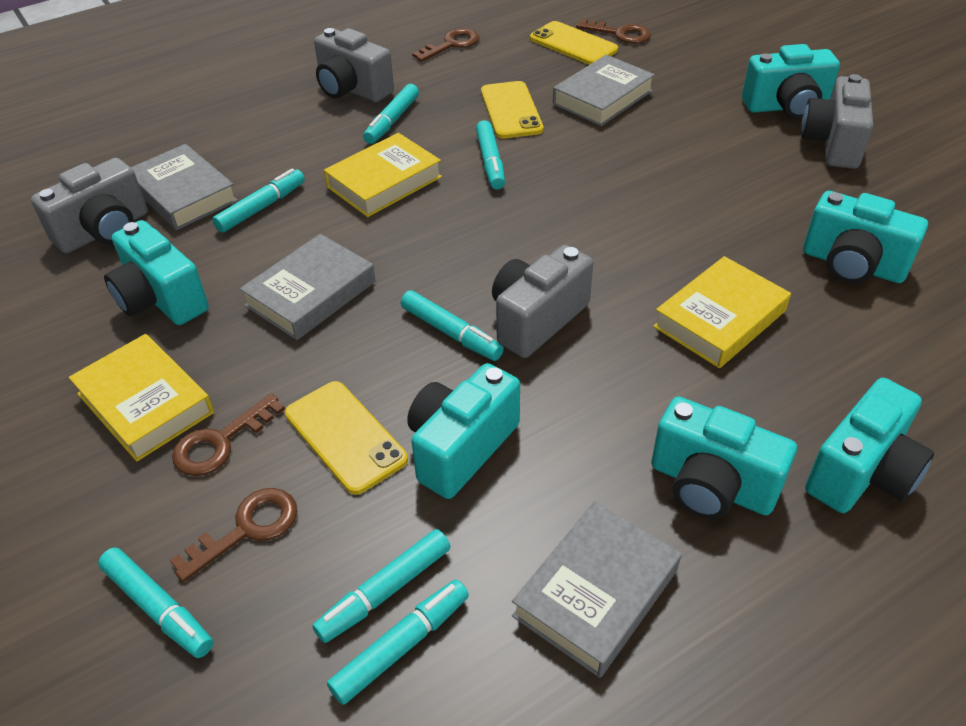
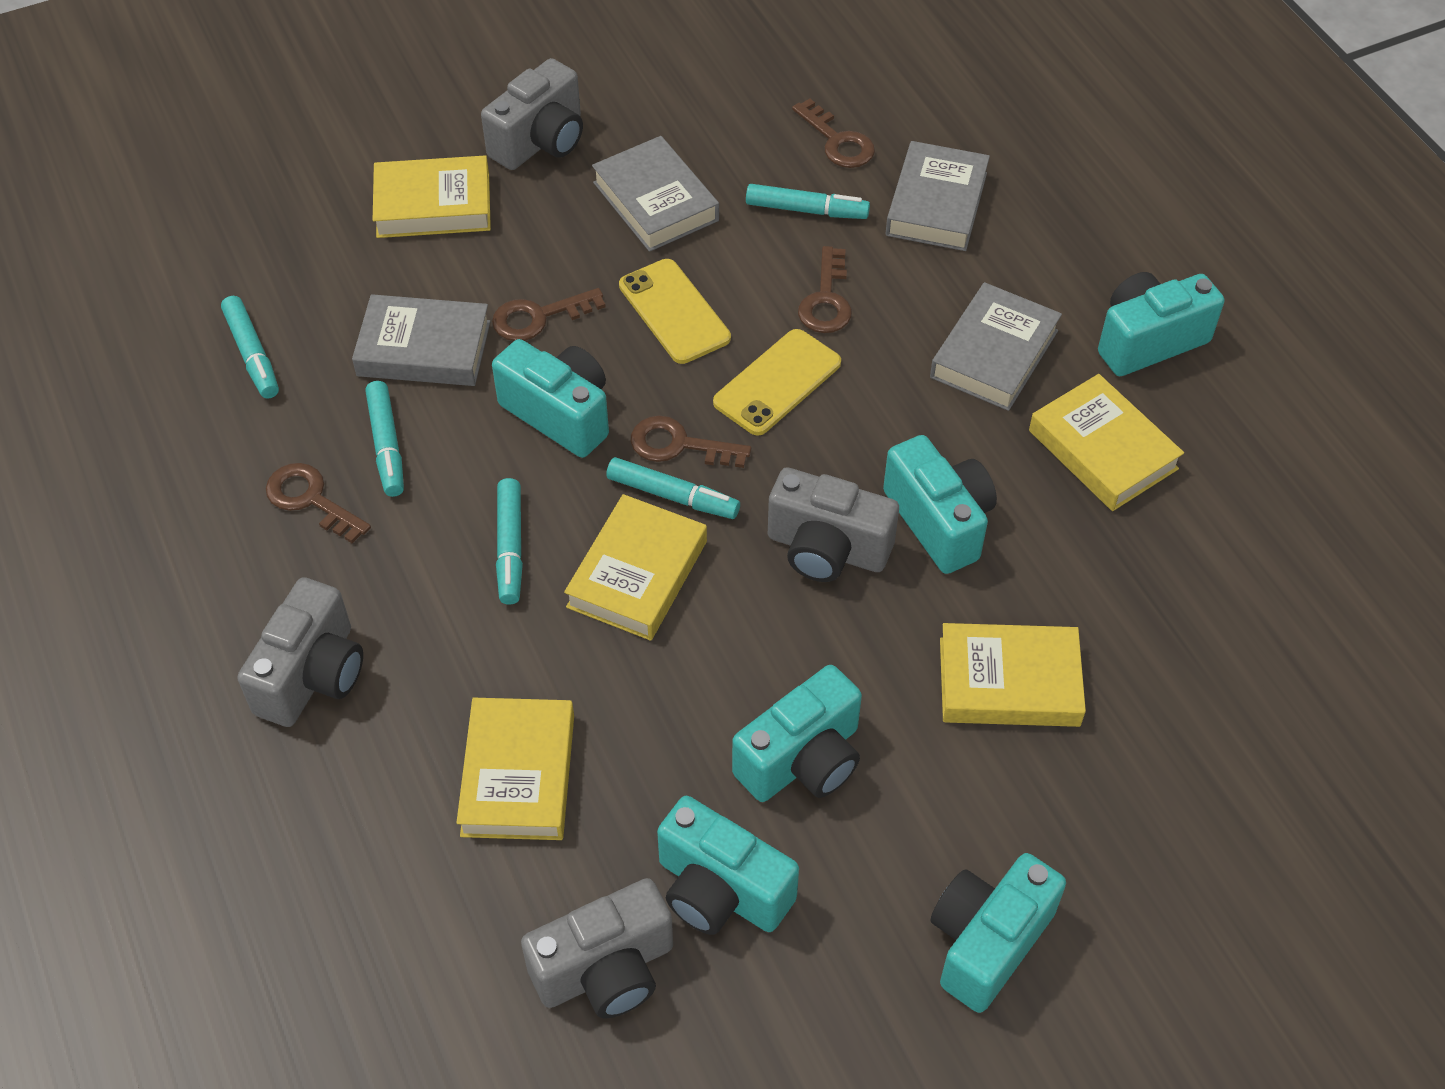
brown key: 4 -> 5
turquoise marker: 7 -> 5
yellow book: 3 -> 5
yellow phone: 3 -> 2

